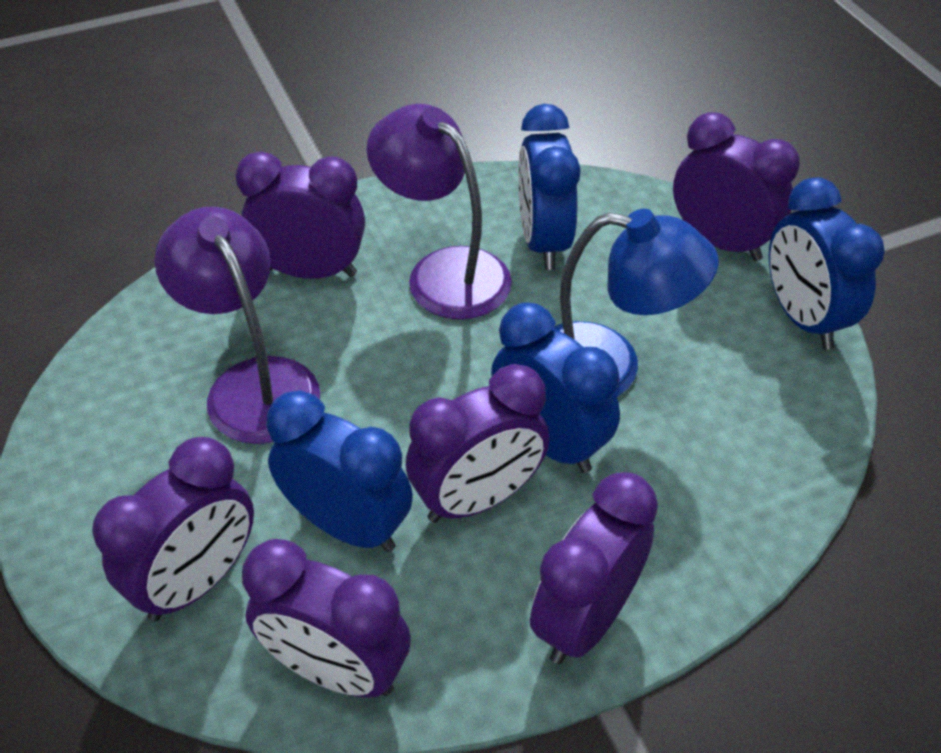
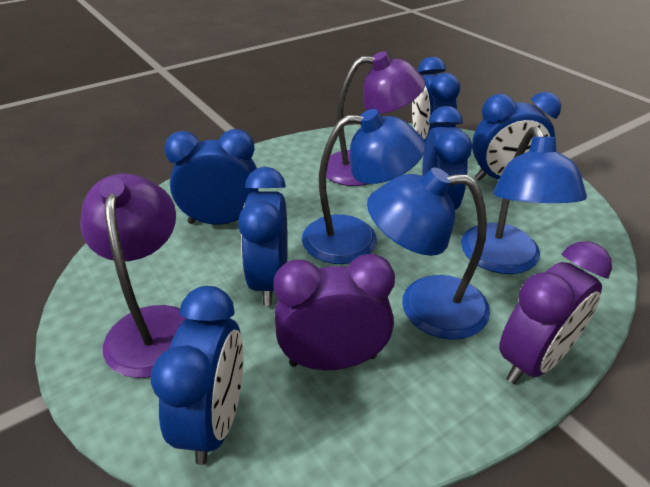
blue clock: 4 -> 6
blue lamp: 1 -> 3
purple clock: 6 -> 2

